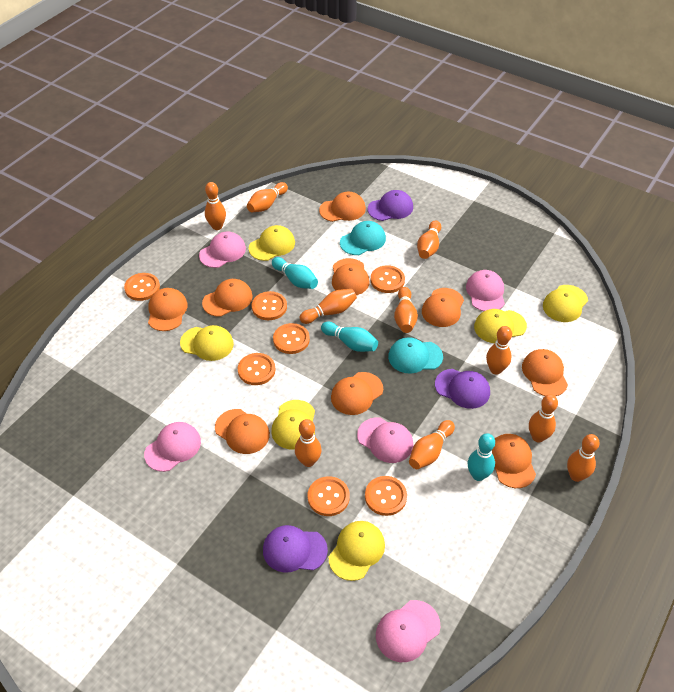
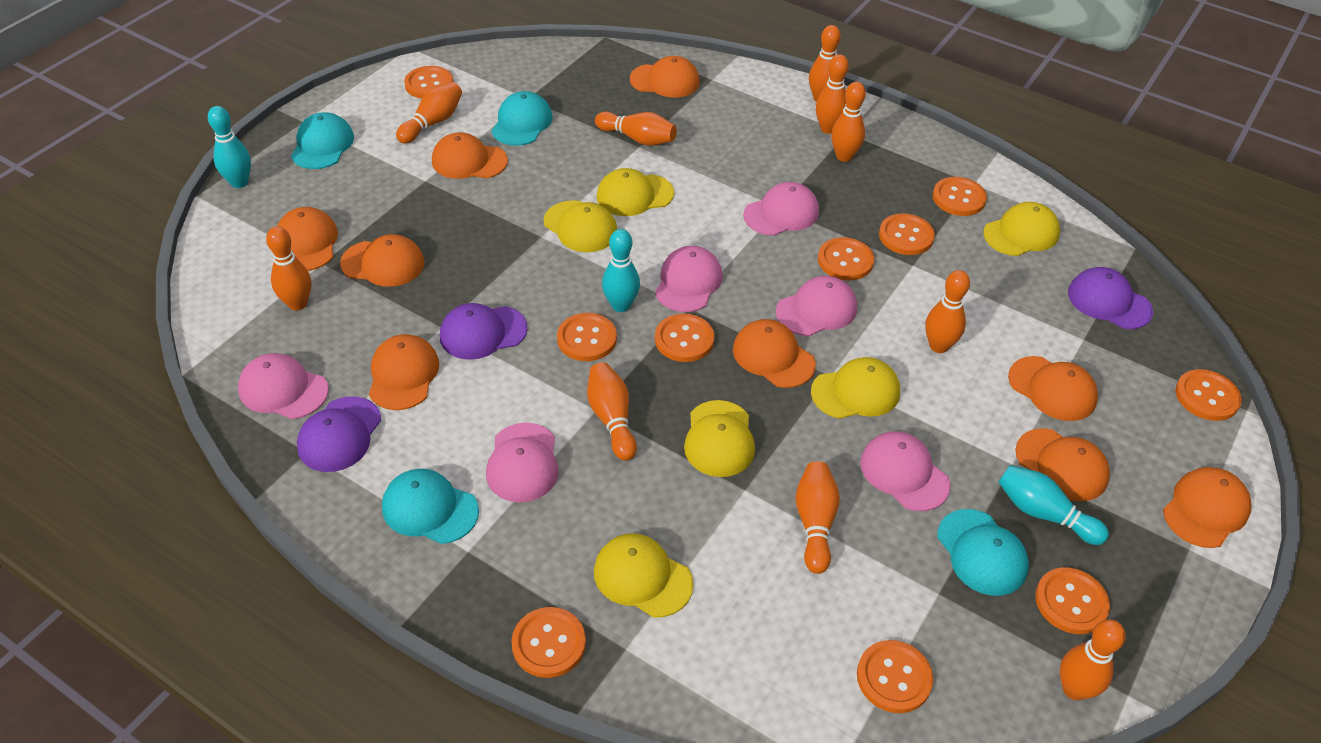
orange button: 7 -> 10
pink cap: 5 -> 6
turquoise cap: 2 -> 4

